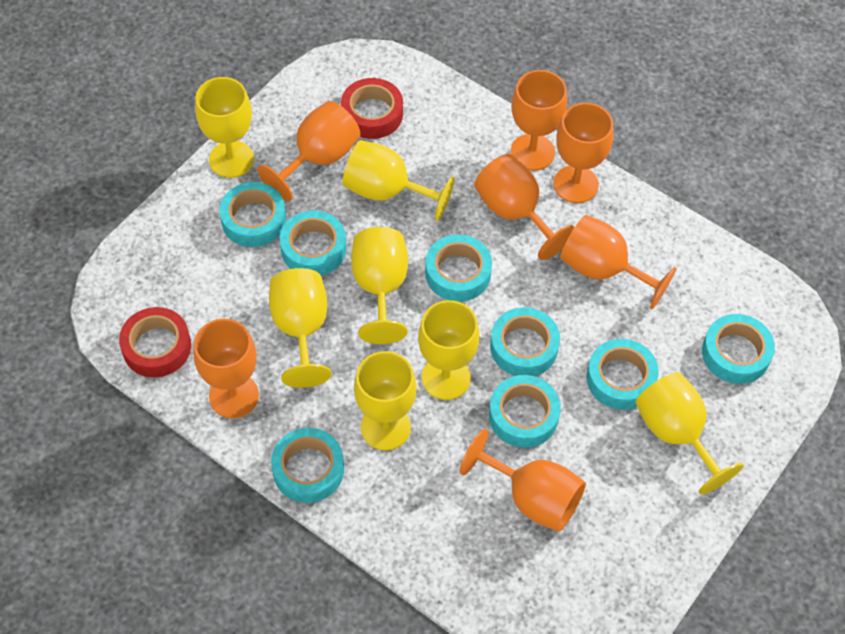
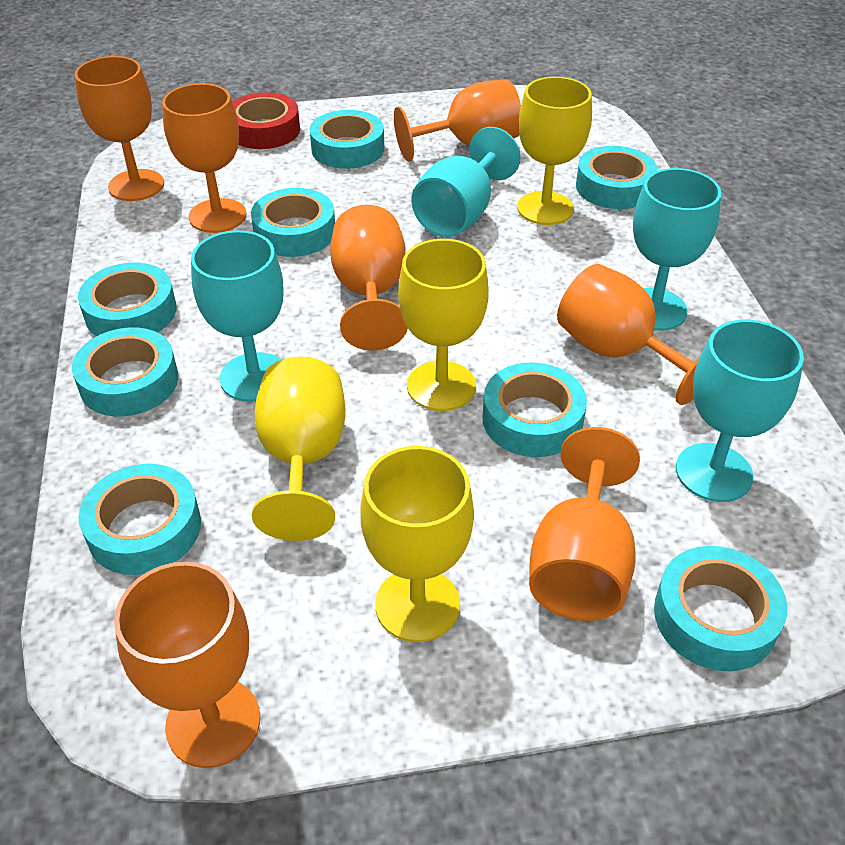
red tape: 2 -> 1
turquoise goblet: 0 -> 4
yellow goblet: 7 -> 4

